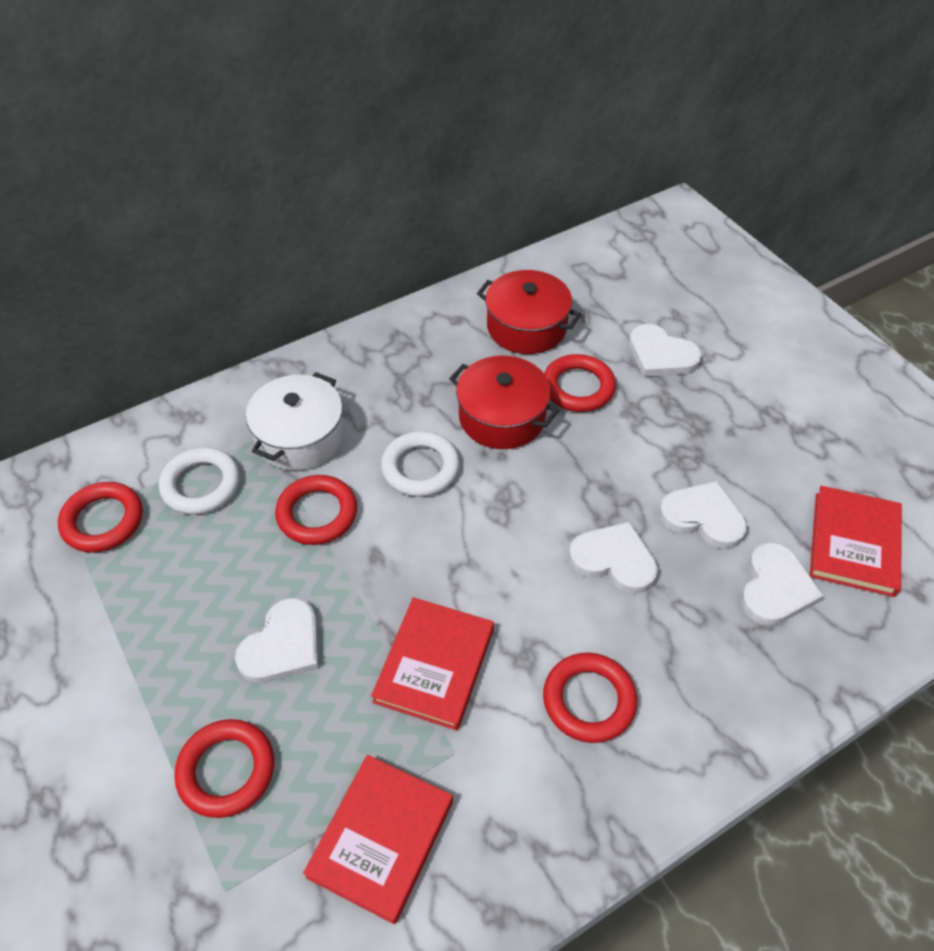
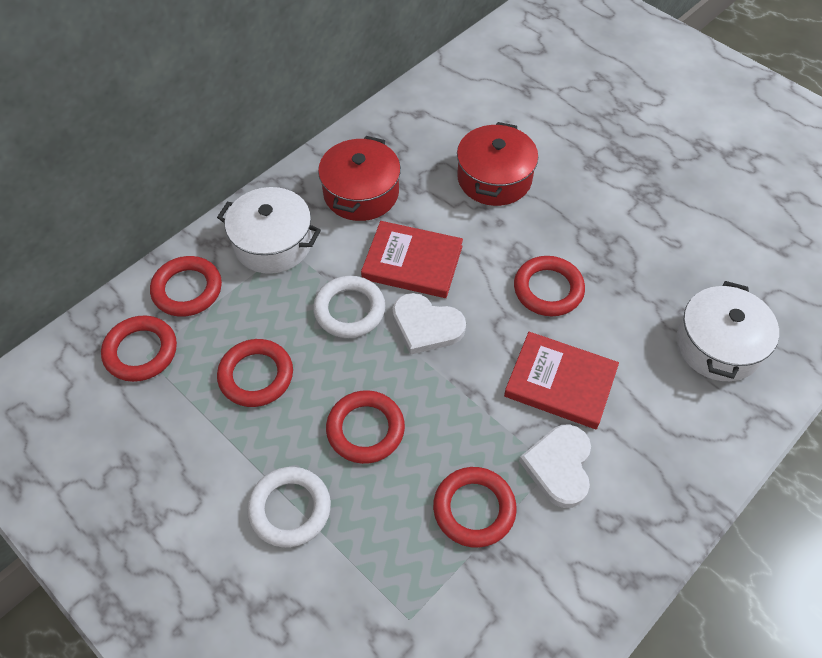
red book: 3 -> 2
red ring: 5 -> 6
white heart: 5 -> 2
white pot: 1 -> 2

